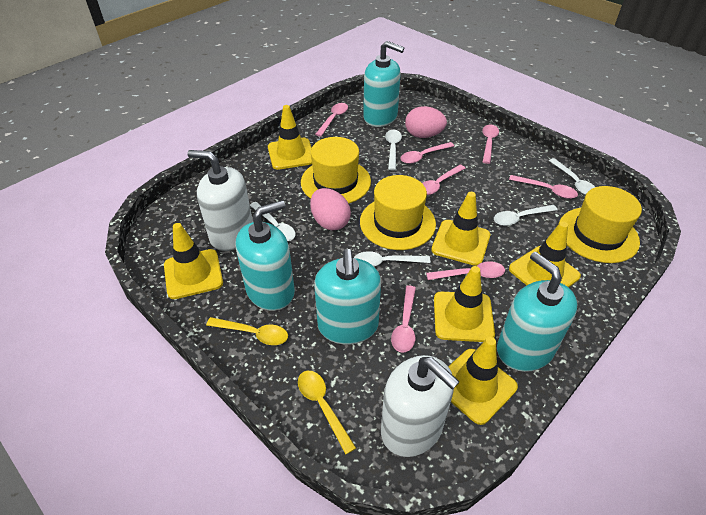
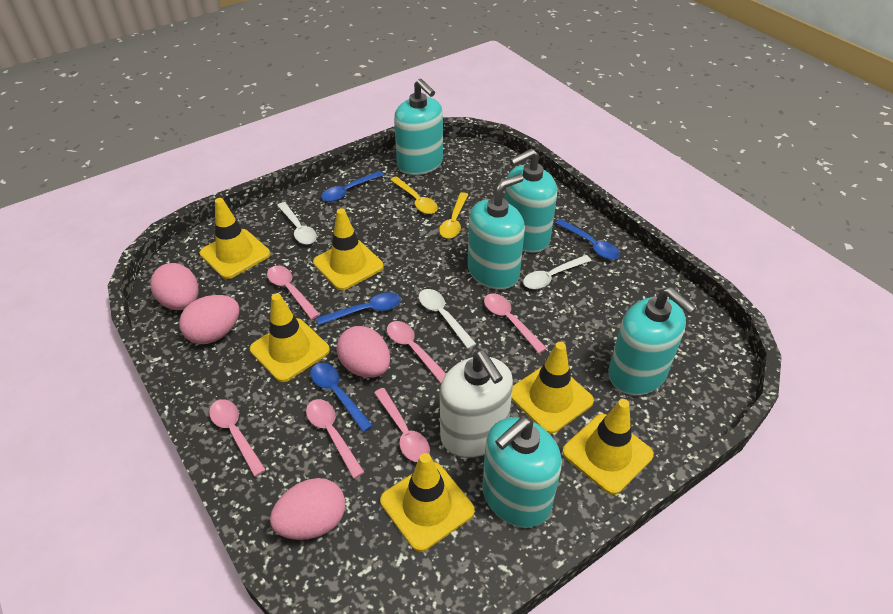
blue spoon: 0 -> 4
pink egg: 2 -> 4
pink spoon: 7 -> 6
turquoise soap dispenser: 4 -> 5
white soap dispenser: 2 -> 1
white spoon: 5 -> 3
yellow hat: 3 -> 0

